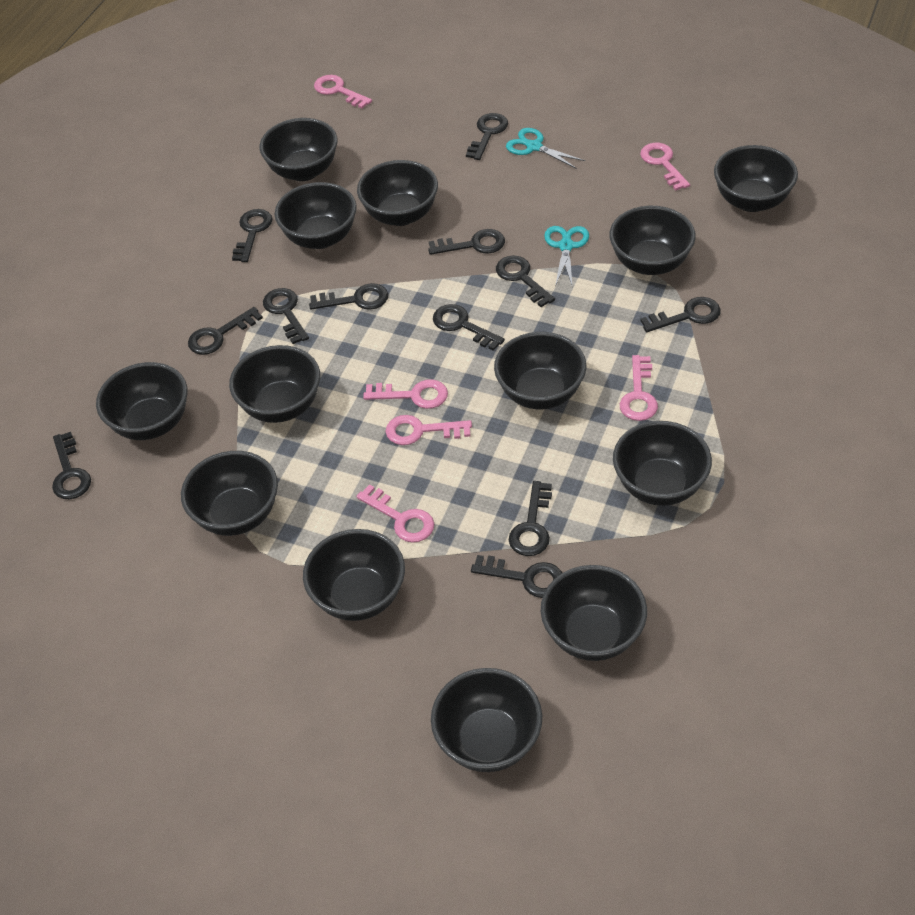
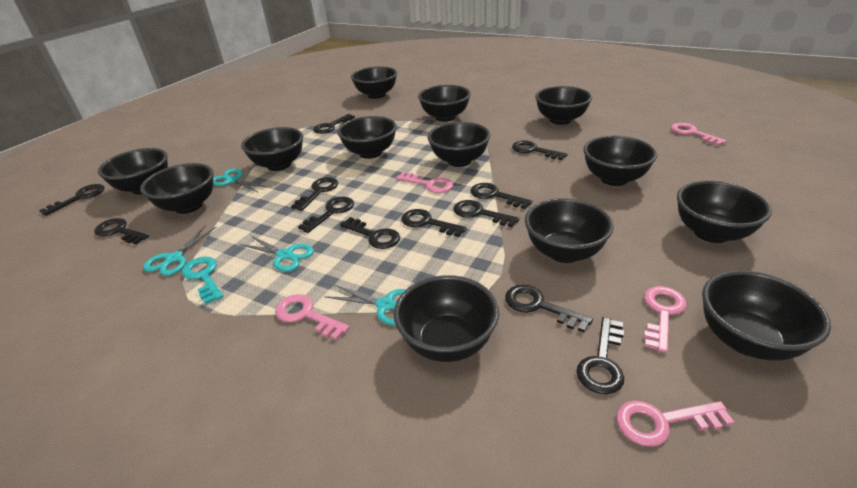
pink key: 6 -> 5
turquoise key: 0 -> 1
turquoise scissors: 2 -> 4

